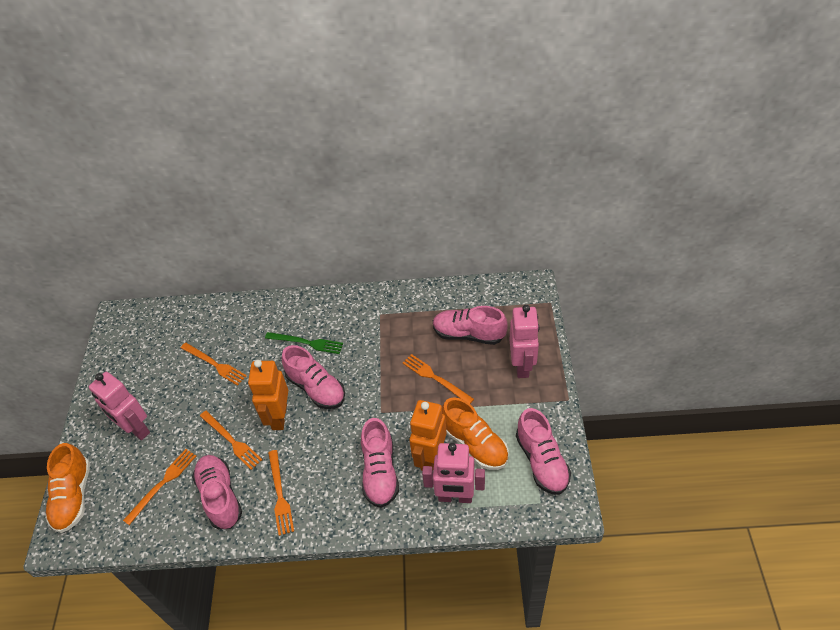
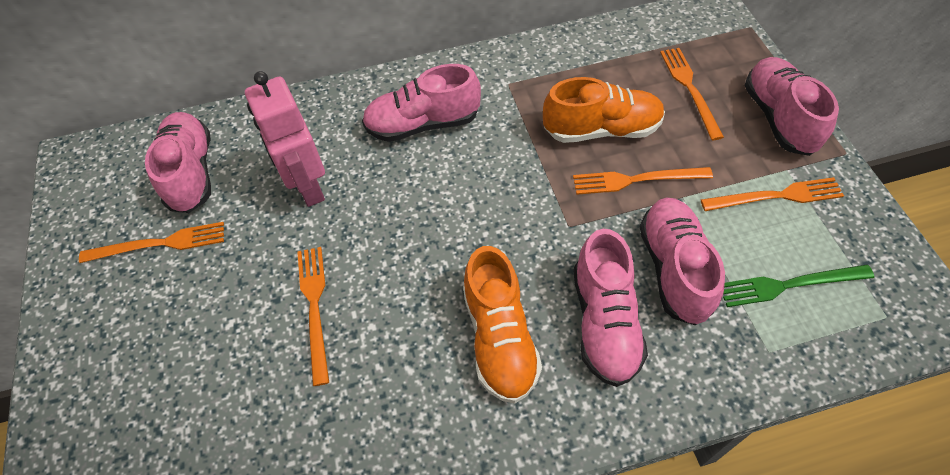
orange robot: 2 -> 0
pink robot: 3 -> 1

